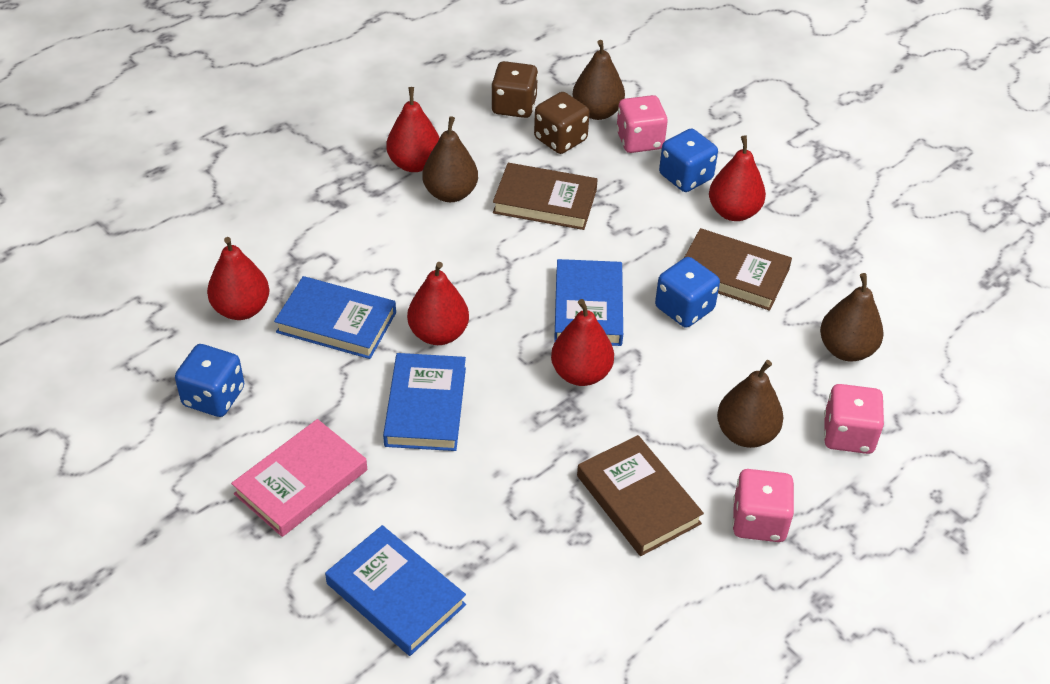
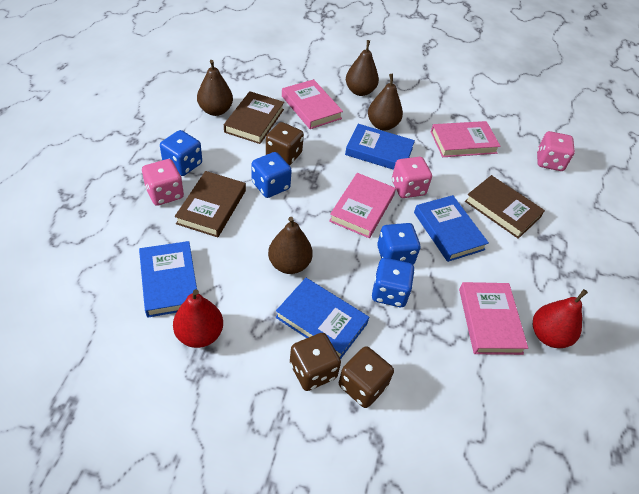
blue dice: 3 -> 4
brown dice: 2 -> 3
pink book: 1 -> 4
red pear: 5 -> 2

